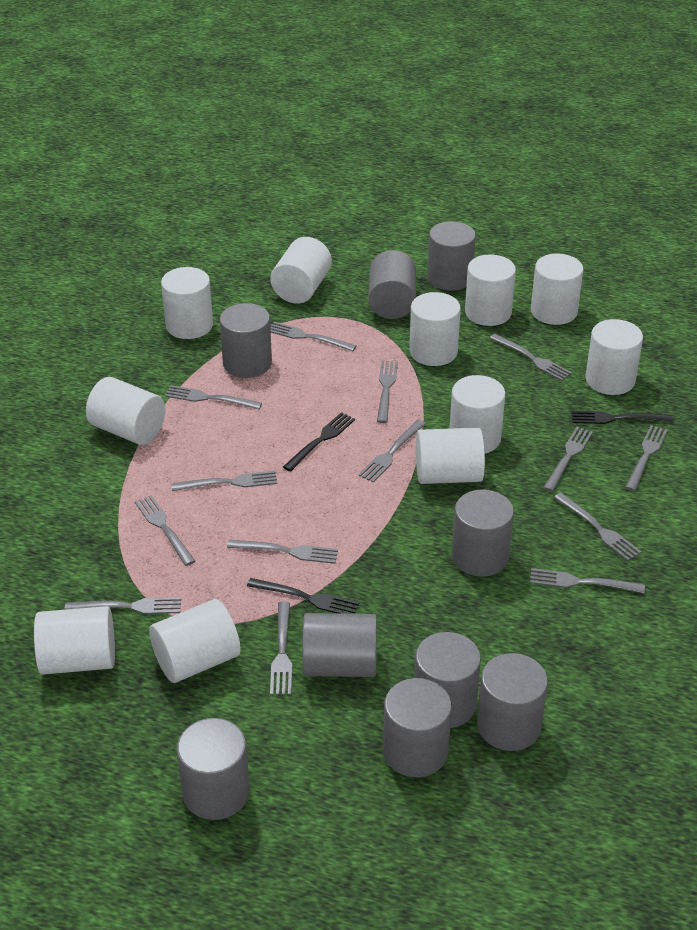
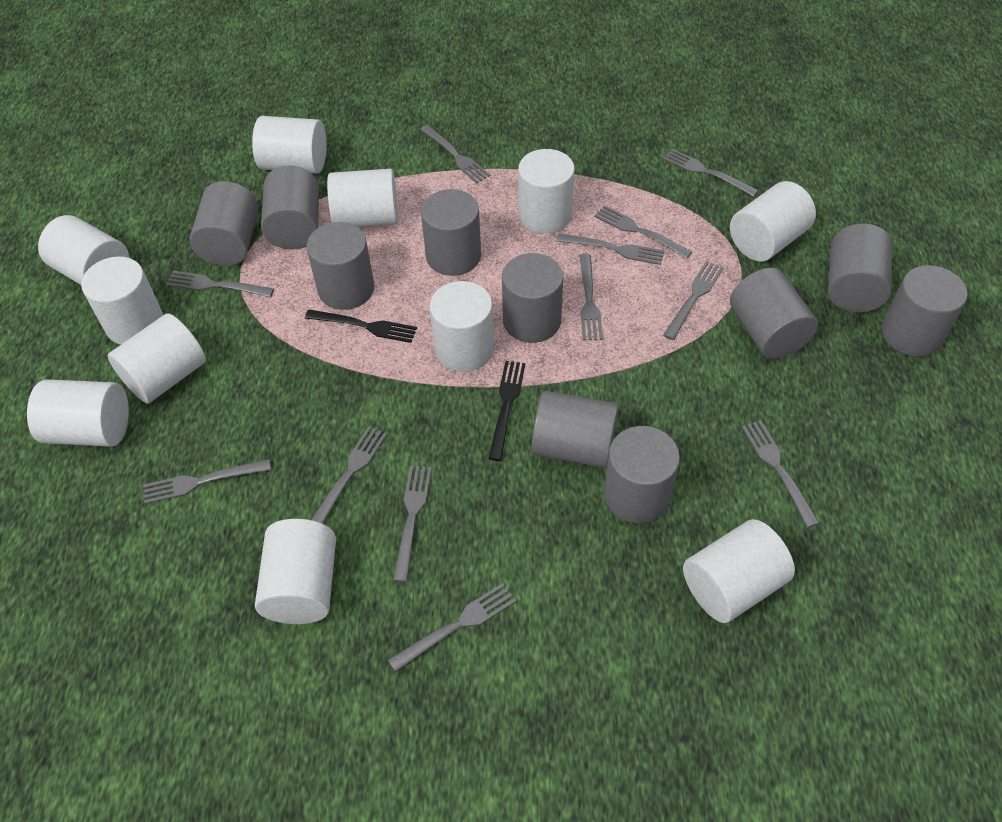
black fork: 3 -> 2
grey cylinder: 9 -> 10
grey fork: 14 -> 12

